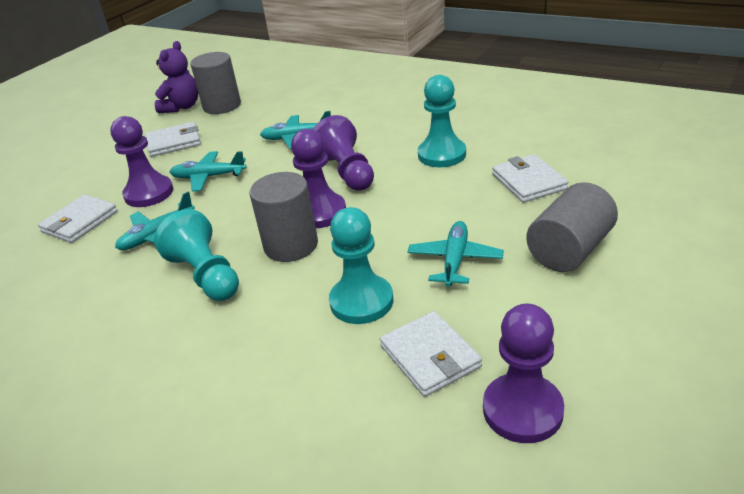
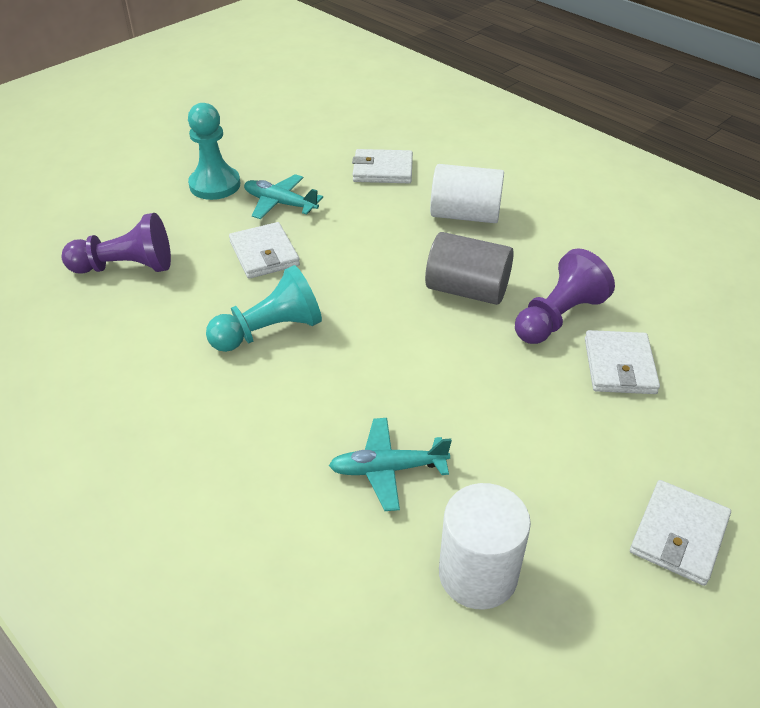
grey cylinder: 3 -> 1
purple pawn: 4 -> 2
purple teddy bear: 1 -> 0
turquoise pawn: 3 -> 2
turquoise plane: 4 -> 2
white cylinder: 0 -> 2

